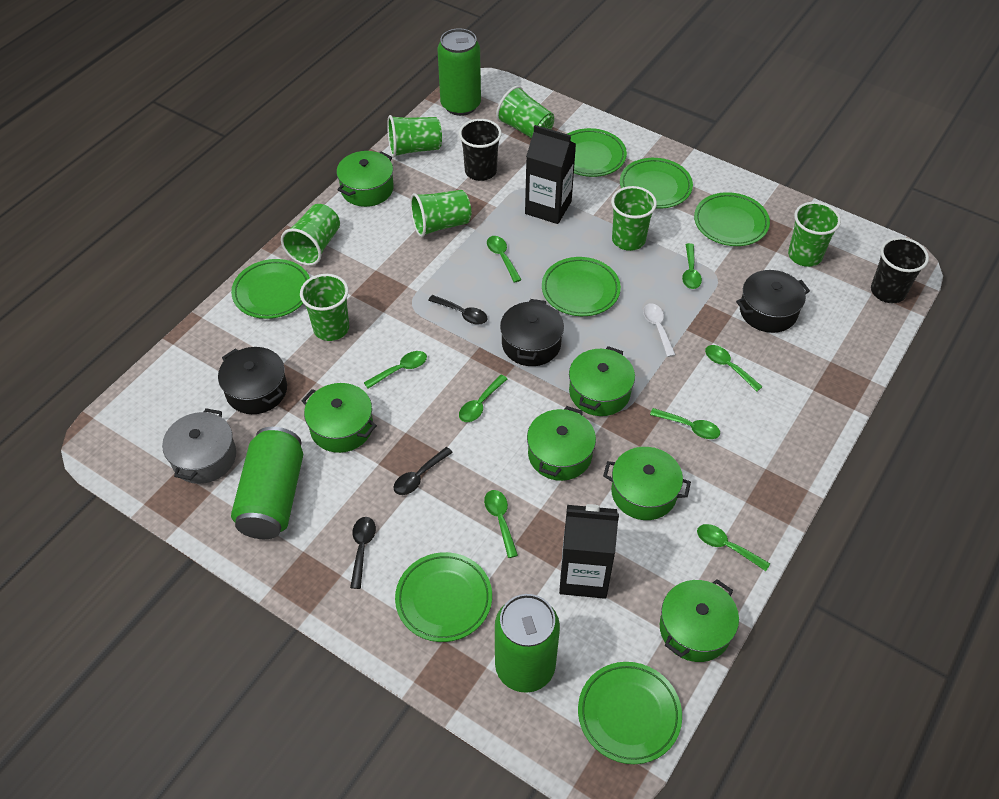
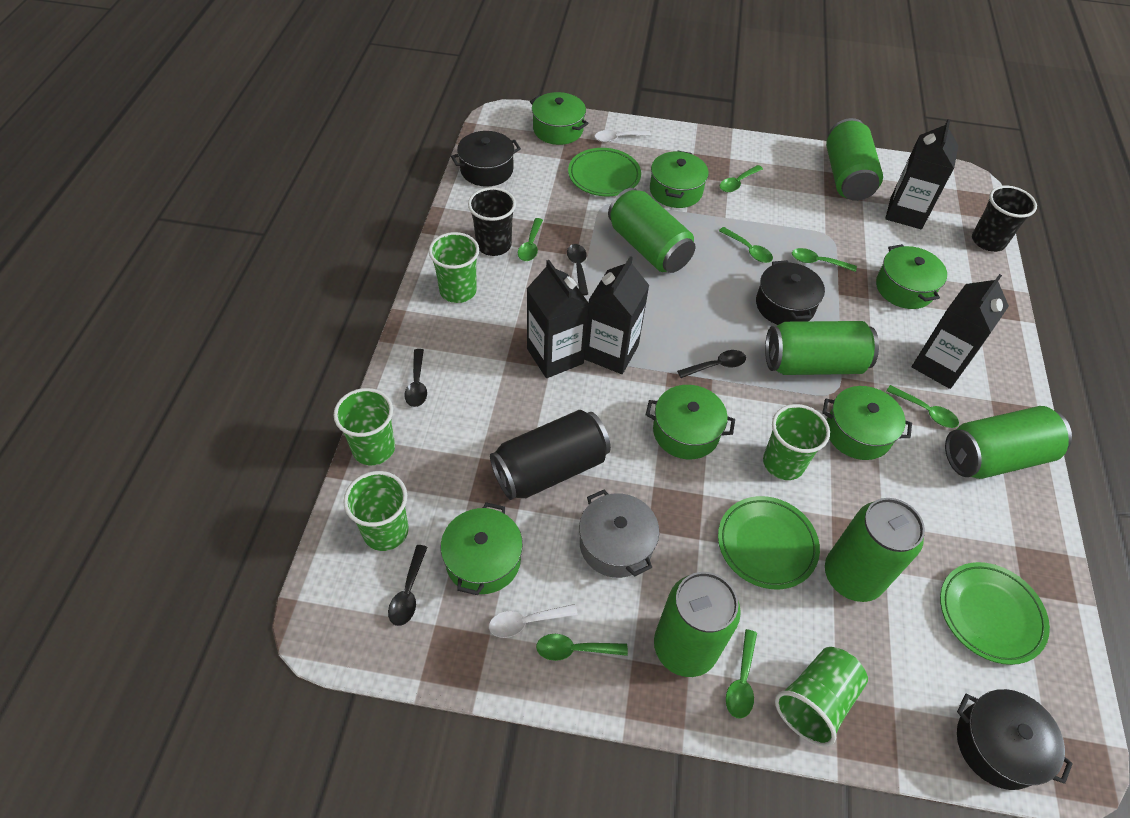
black can: 0 -> 1
black carton: 2 -> 4
black spoon: 3 -> 4
green can: 3 -> 6
green cup: 7 -> 5
green plate: 7 -> 3
green spoon: 8 -> 7
white spoon: 1 -> 2

